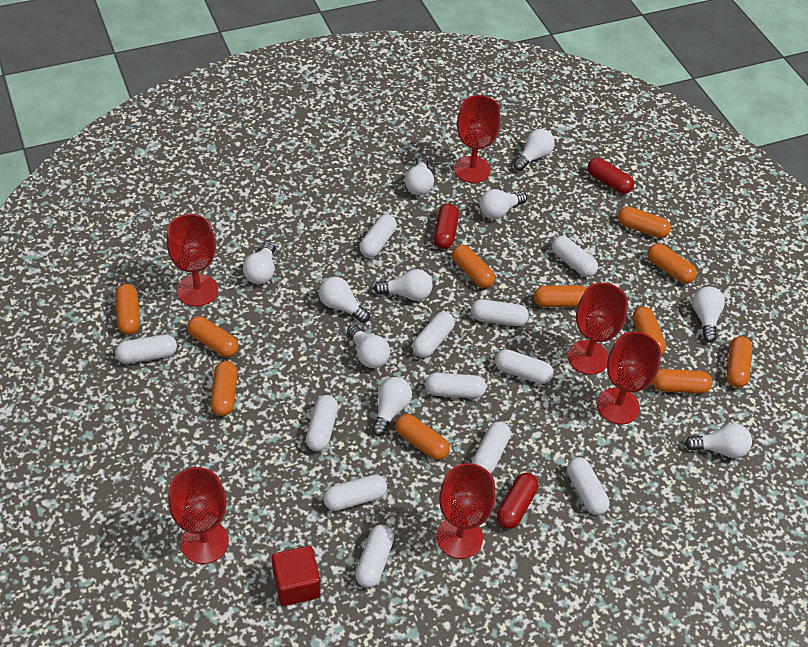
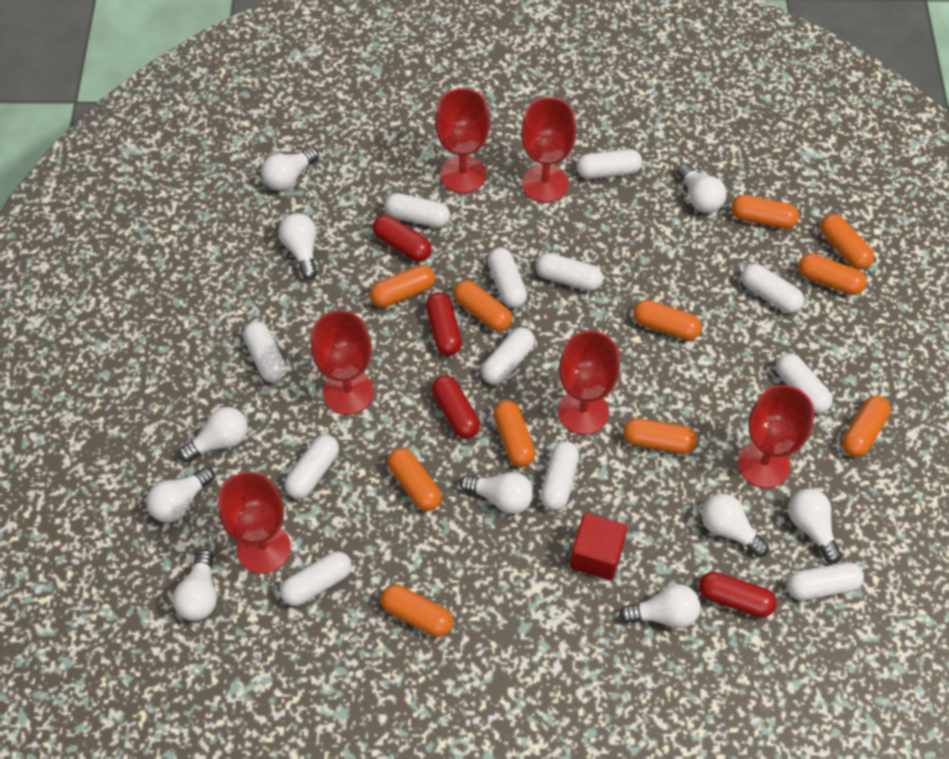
red capsule: 3 -> 4

